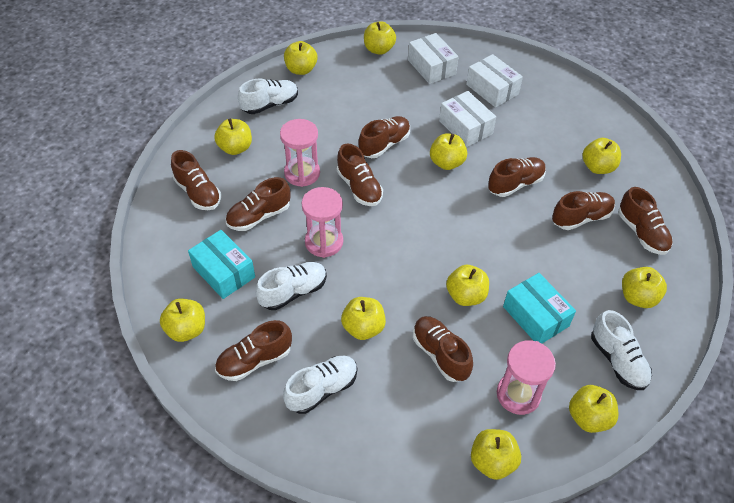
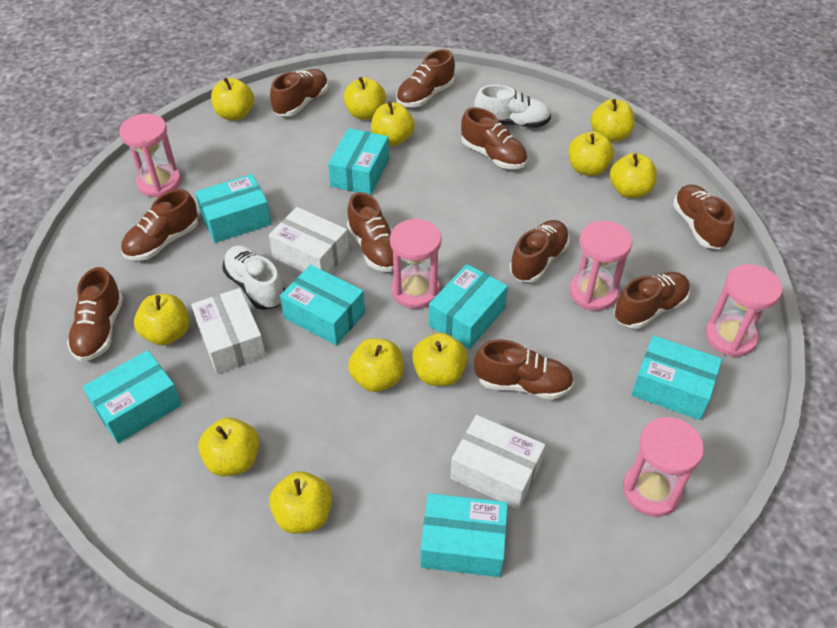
brown shoe: 9 -> 10
pink hourglass: 3 -> 5
turquoise box: 2 -> 7
white shoe: 4 -> 2

